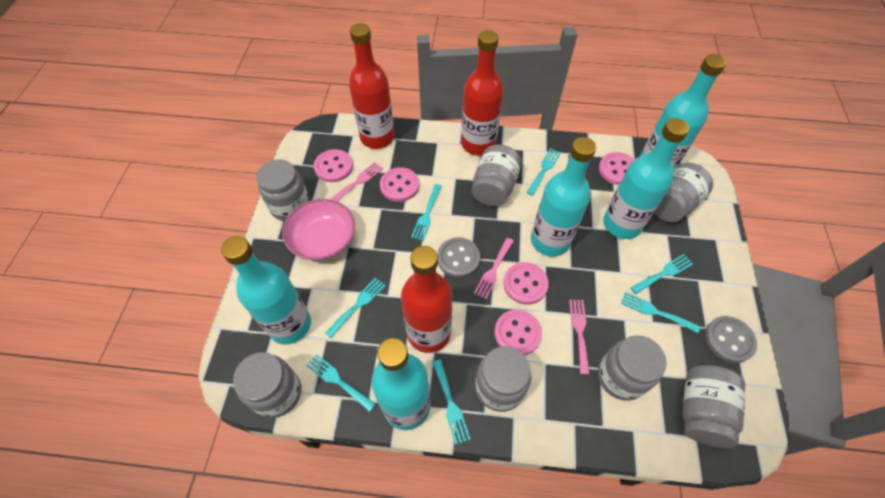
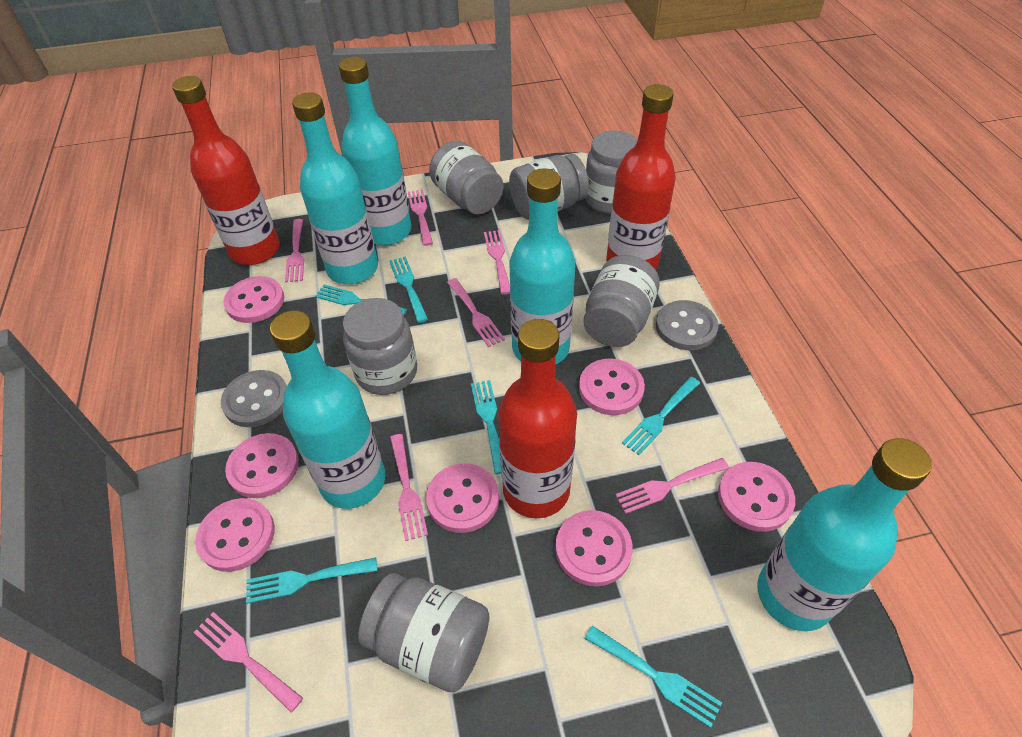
grey jar: 7 -> 6
pink bowl: 1 -> 0
pink button: 5 -> 7
pink fork: 3 -> 7
turquoise fork: 7 -> 6

